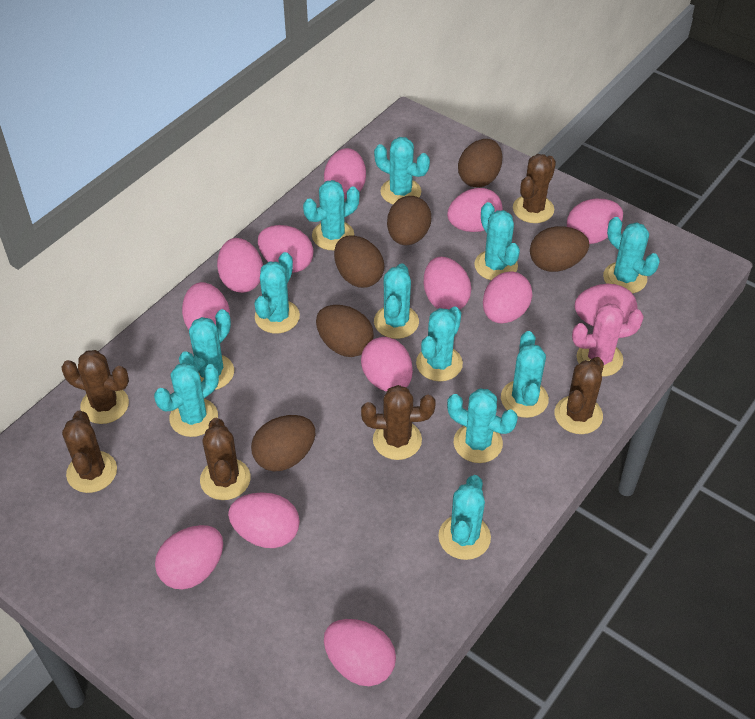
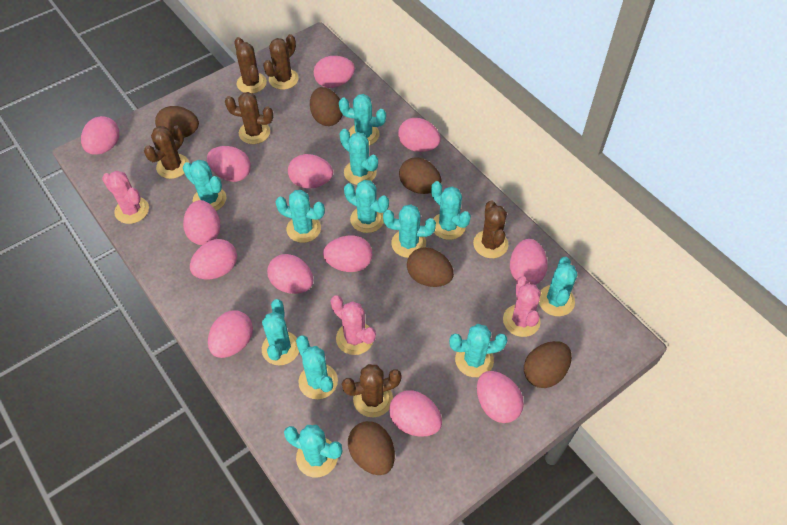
pink cactus: 1 -> 3

